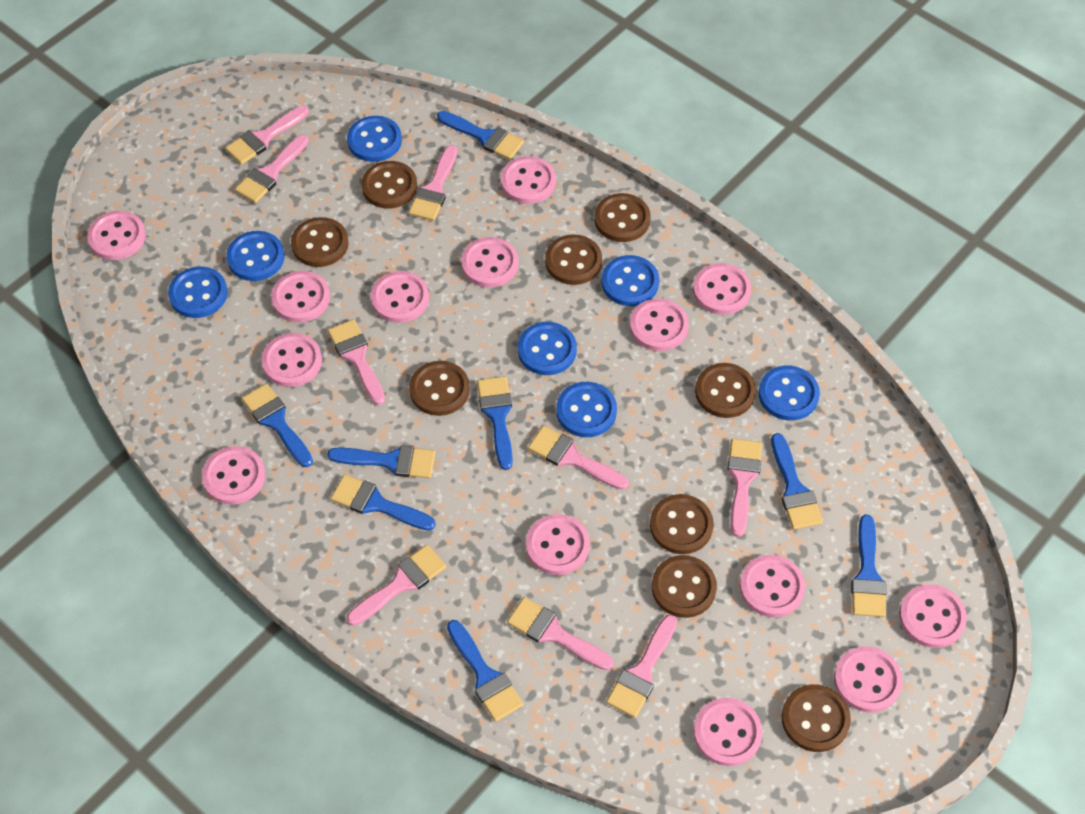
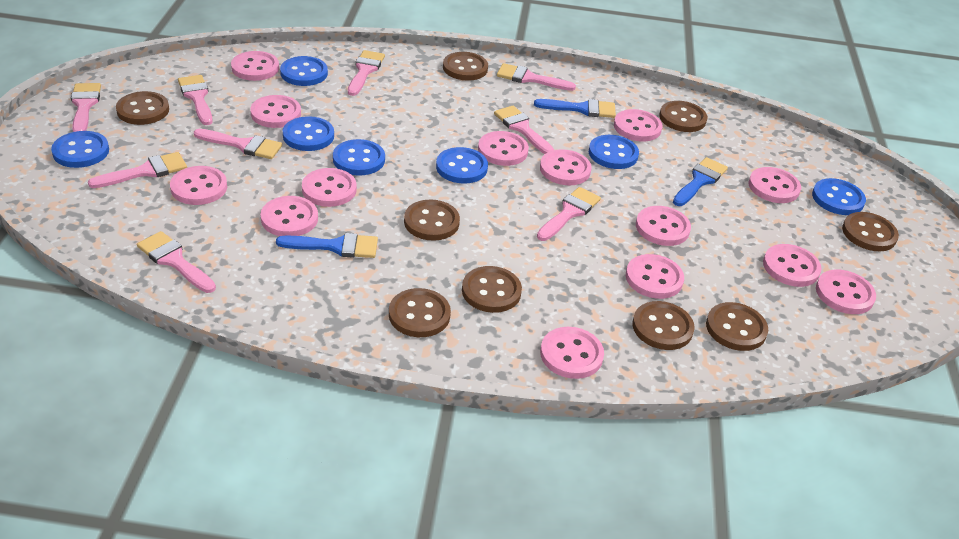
blue brush: 8 -> 3

